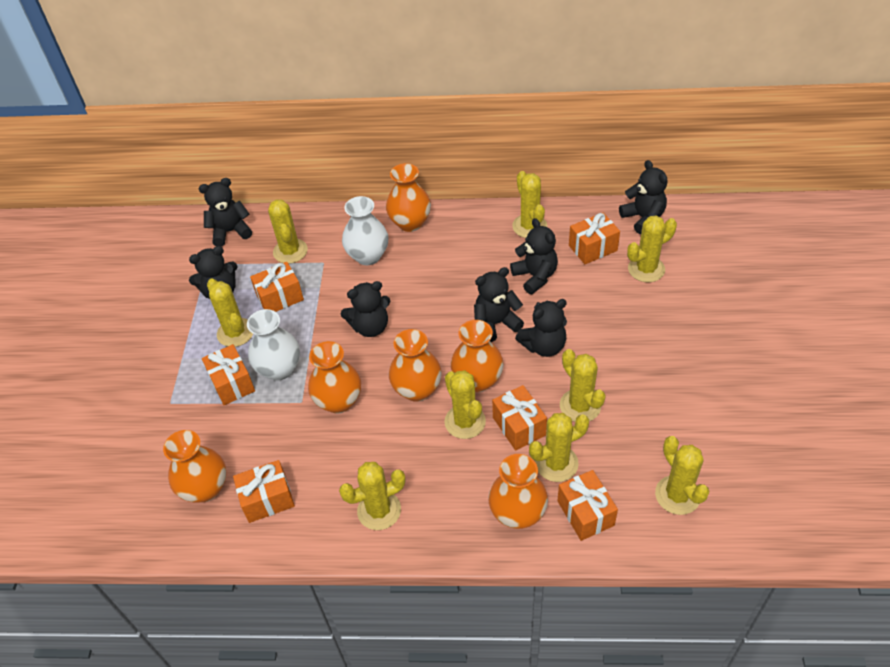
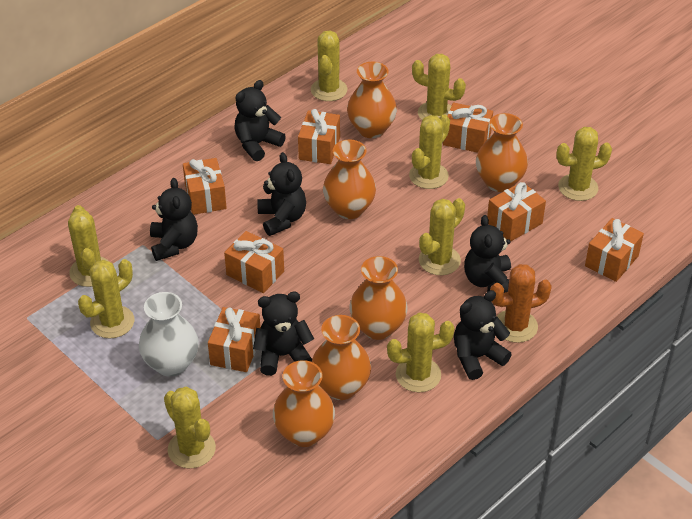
black teddy bear: 7 -> 6
orange cactus: 0 -> 1
orange gift: 6 -> 7
white vase: 2 -> 1

